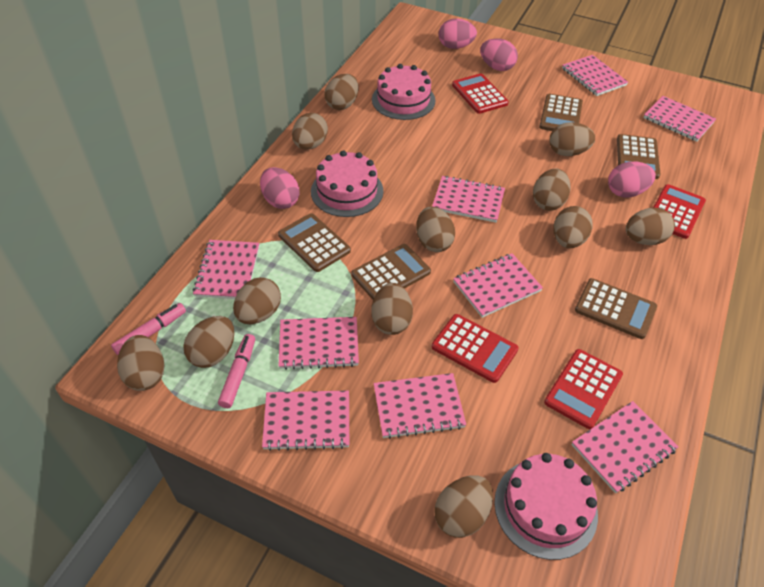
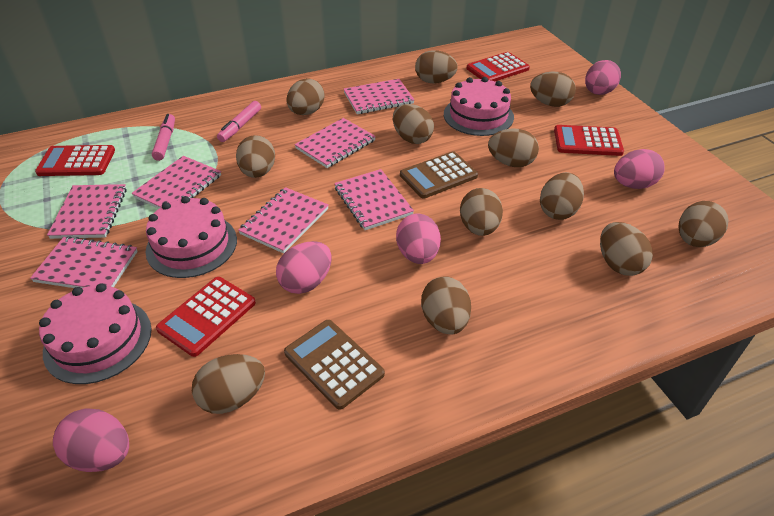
brown calculator: 5 -> 2
pink egg: 4 -> 5
pink notebook: 9 -> 7

